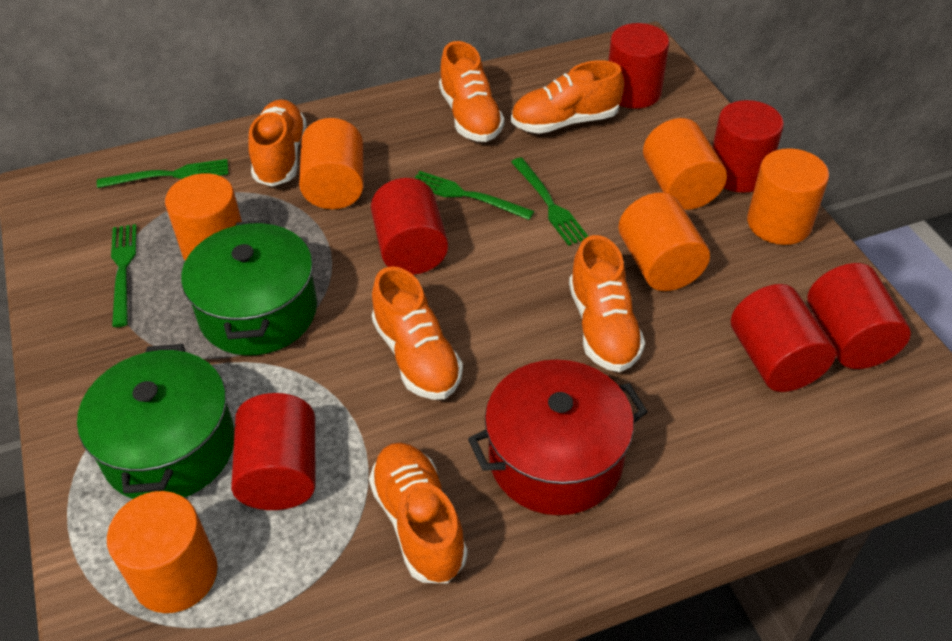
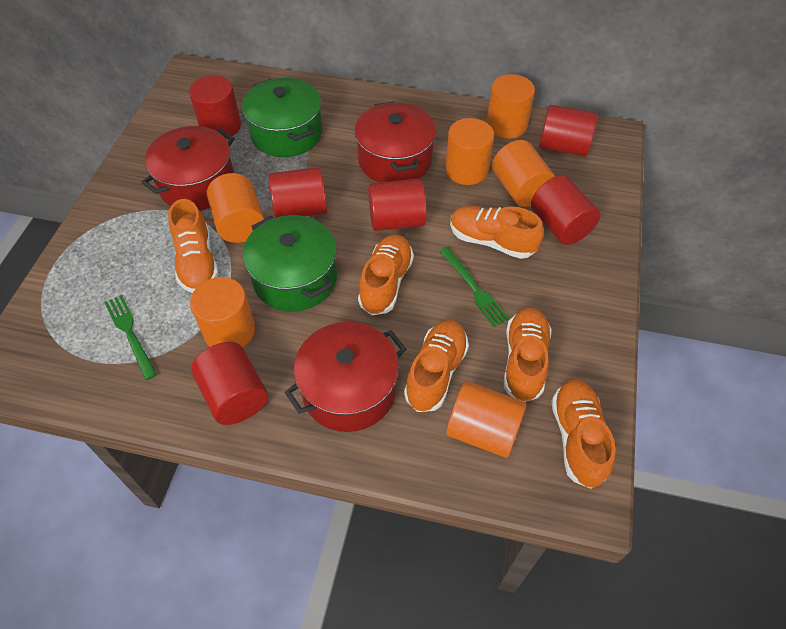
green fork: 4 -> 2
red pot: 1 -> 3

